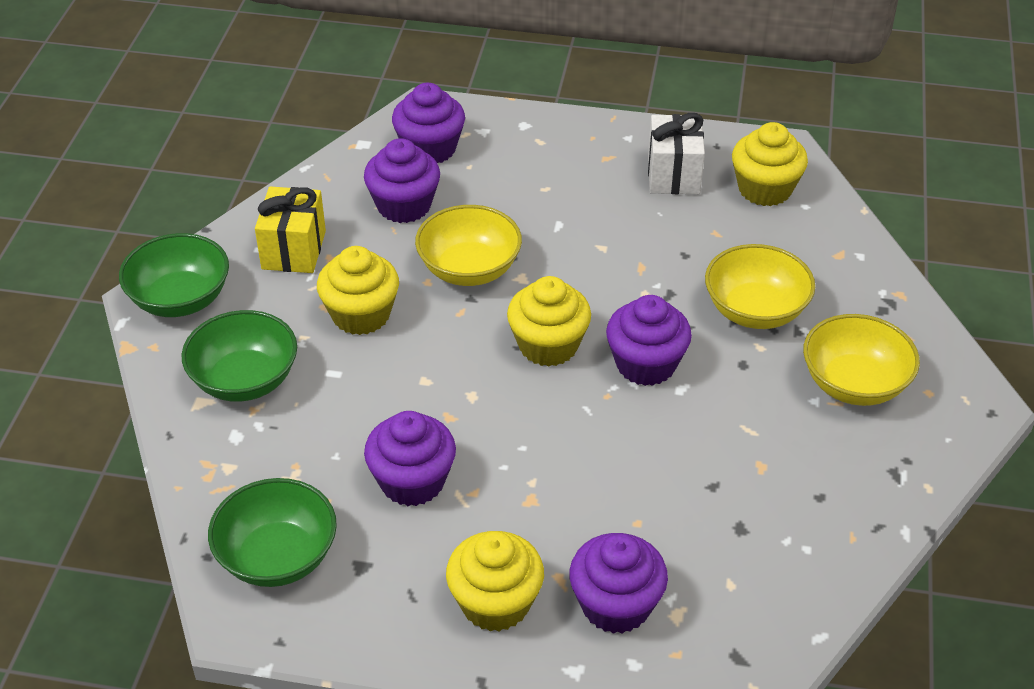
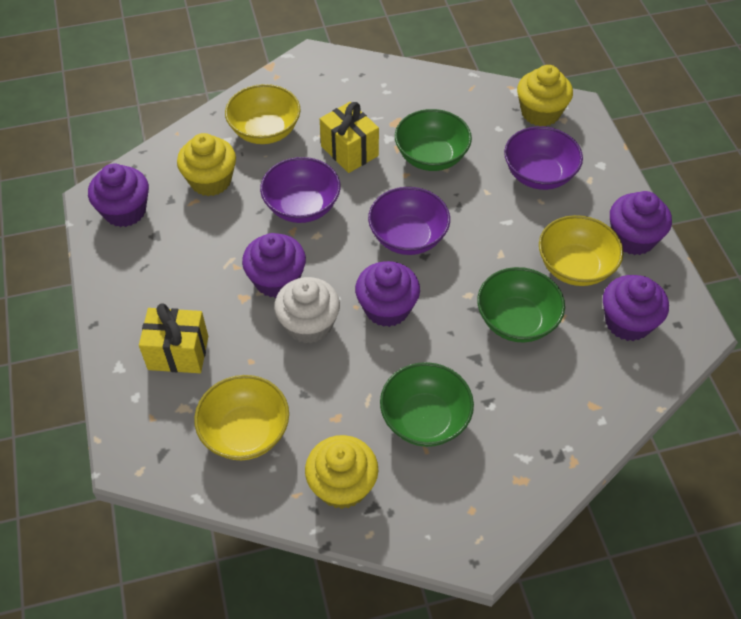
purple bowl: 0 -> 3
white cupcake: 0 -> 1
white gift: 1 -> 0
yellow cupcake: 4 -> 3
yellow gift: 1 -> 2

